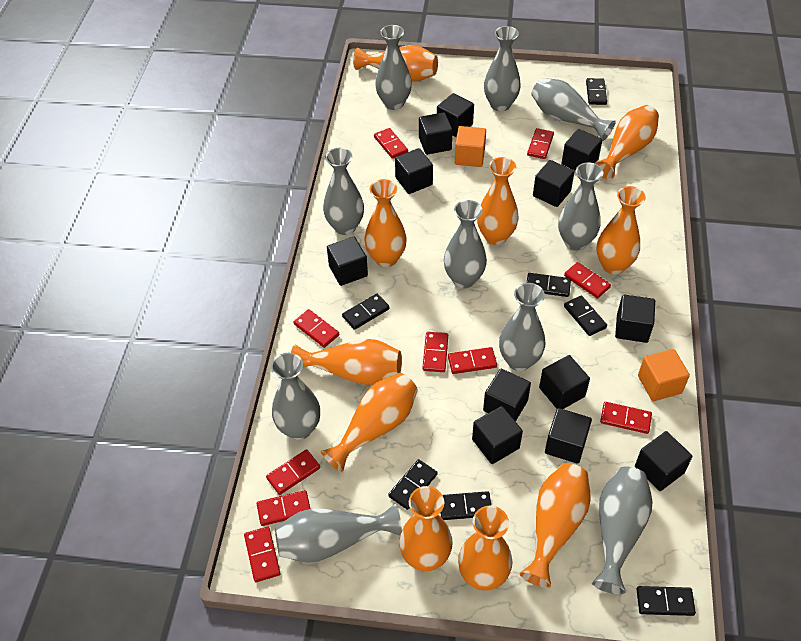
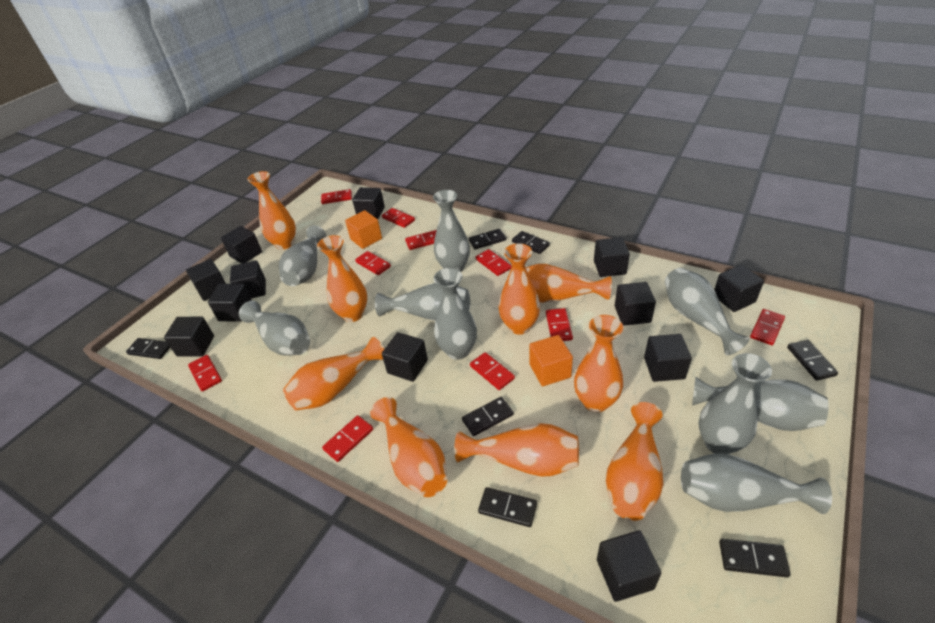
grey vase: 10 -> 9
orange vase: 10 -> 9

